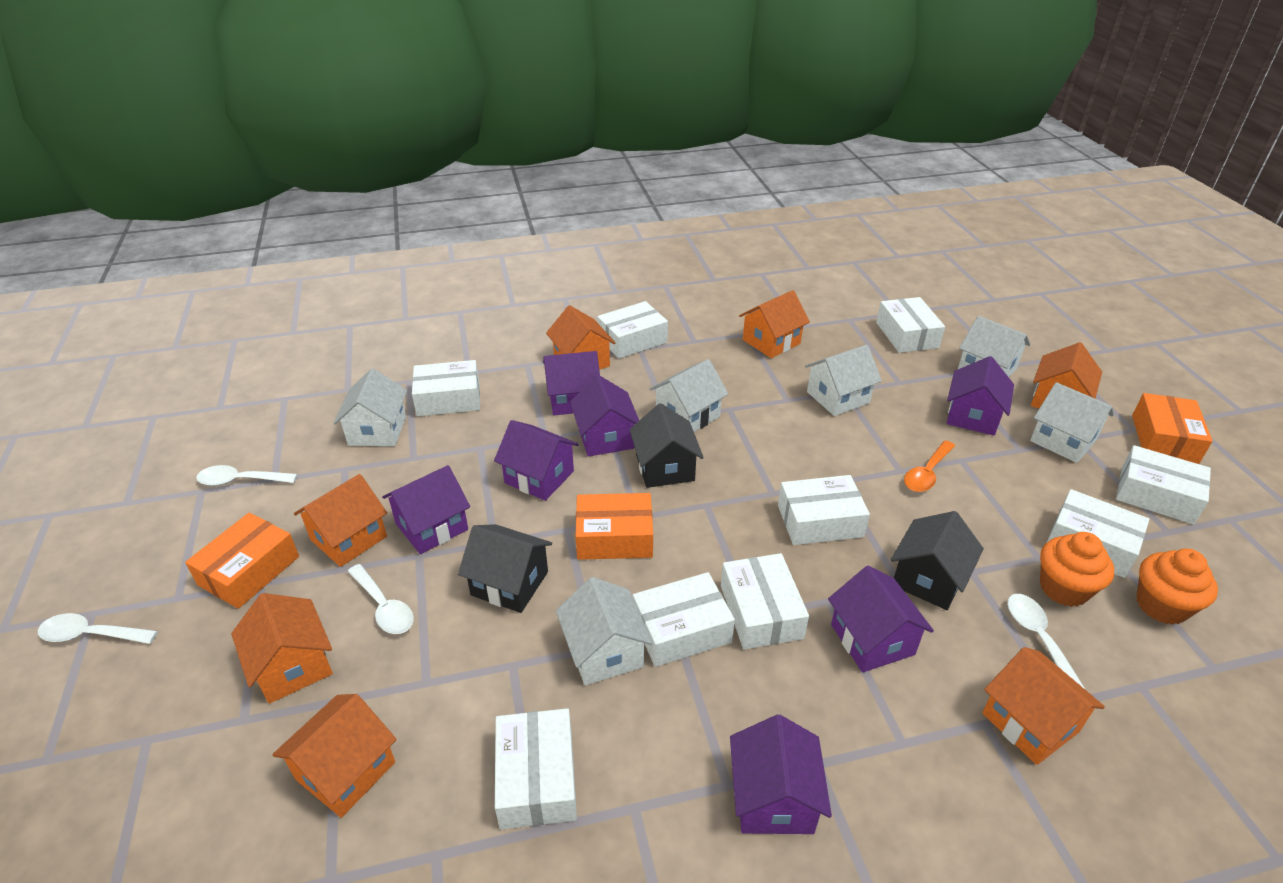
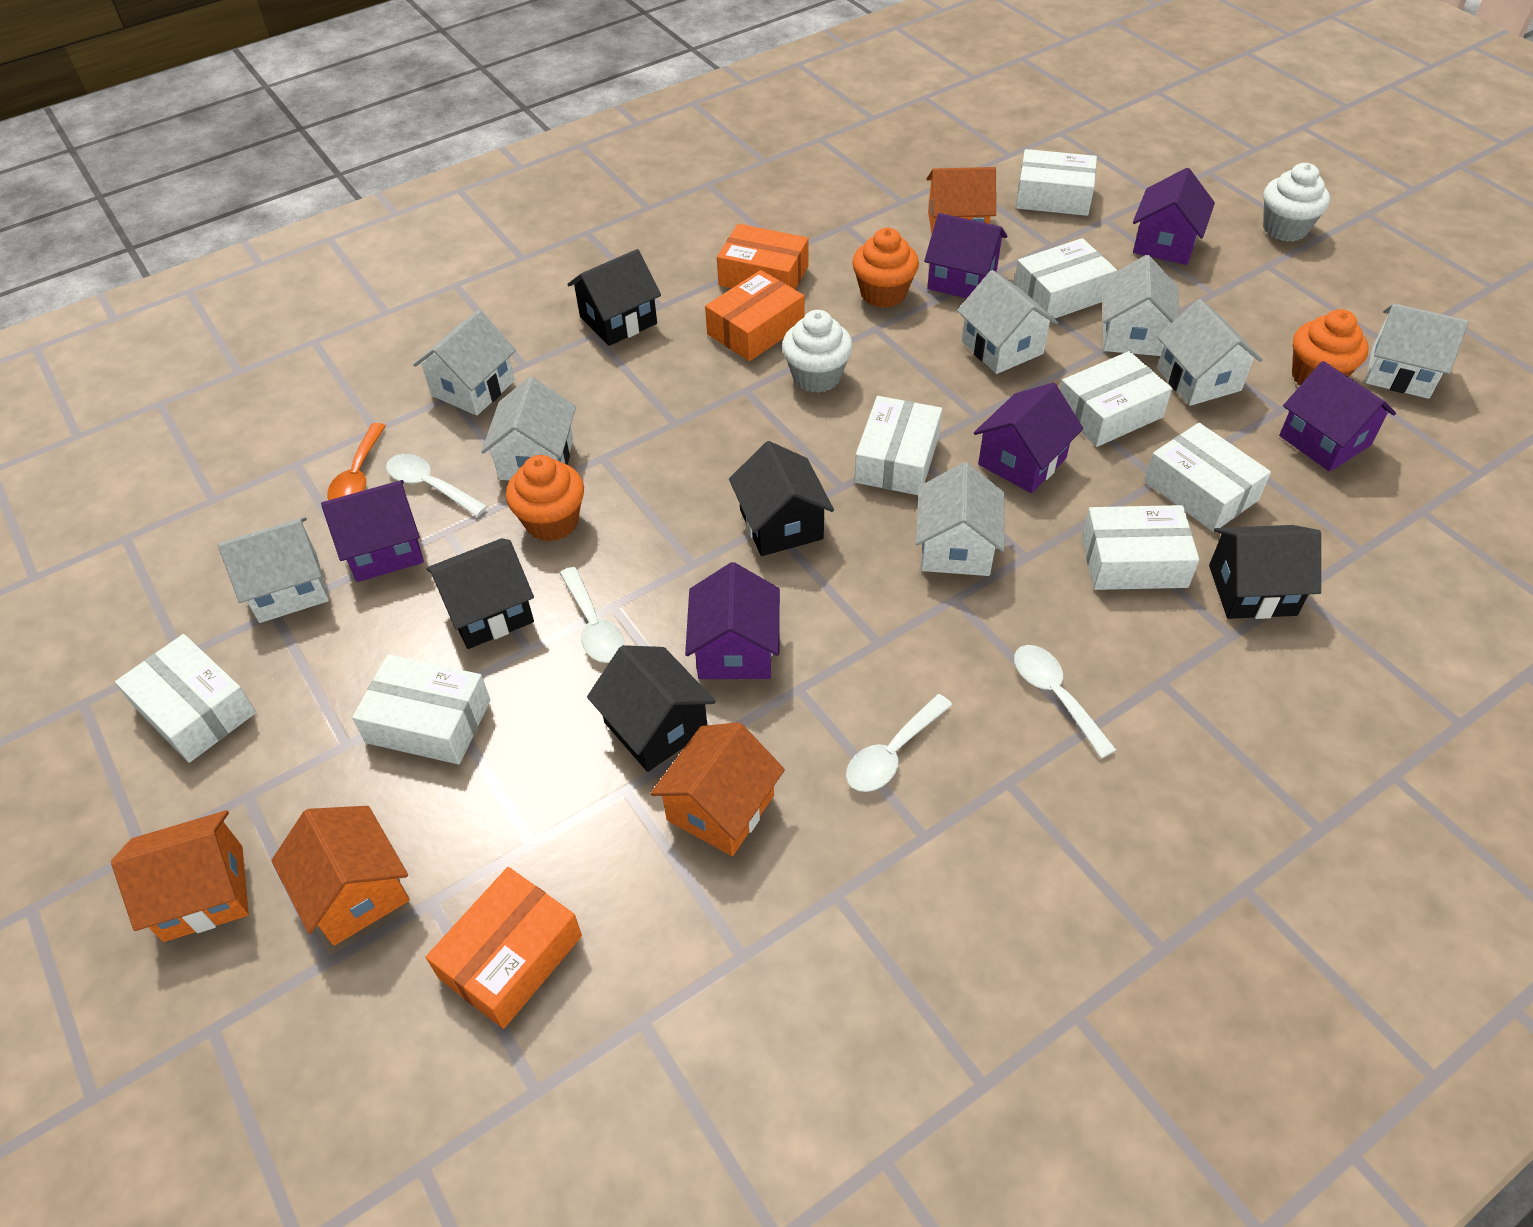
black house: 3 -> 5
orange cupcake: 2 -> 3
orange house: 7 -> 4
purple house: 7 -> 6
white box: 9 -> 8
white cupcake: 0 -> 2
white house: 6 -> 8

